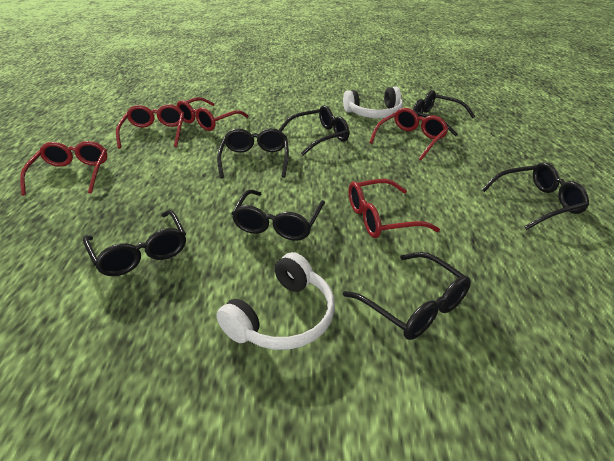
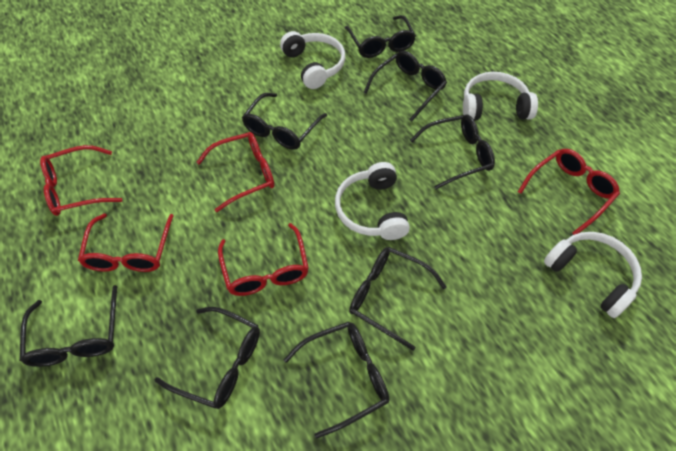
black glasses: 7 -> 8
white headphones: 2 -> 4

